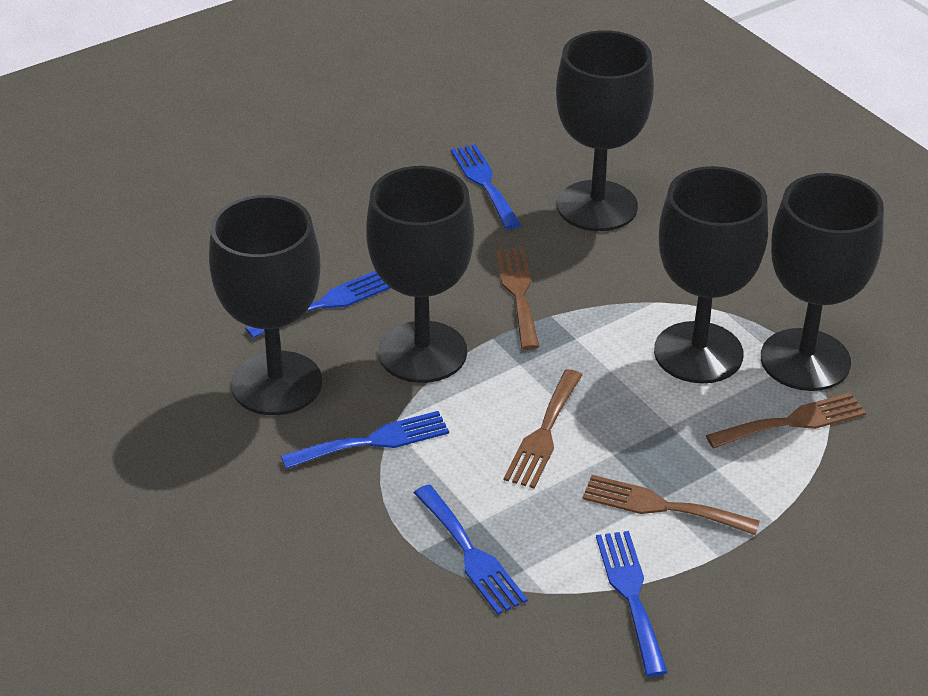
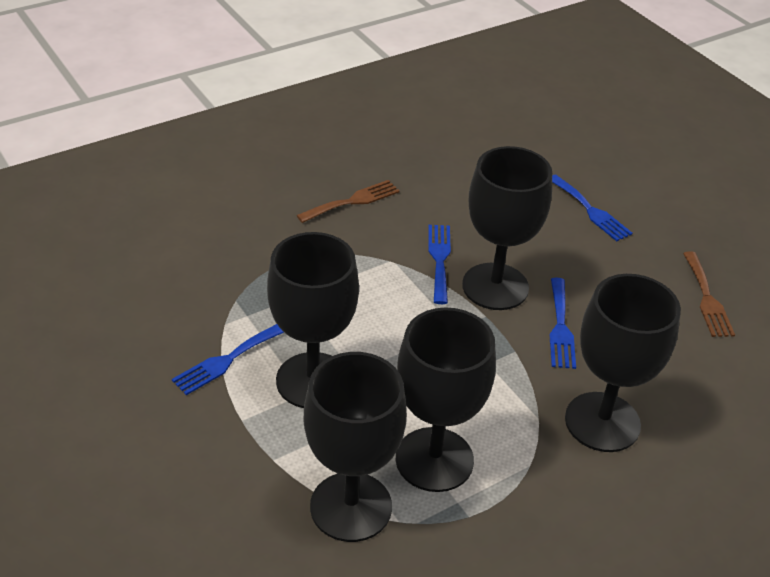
blue fork: 5 -> 4
brown fork: 4 -> 2

